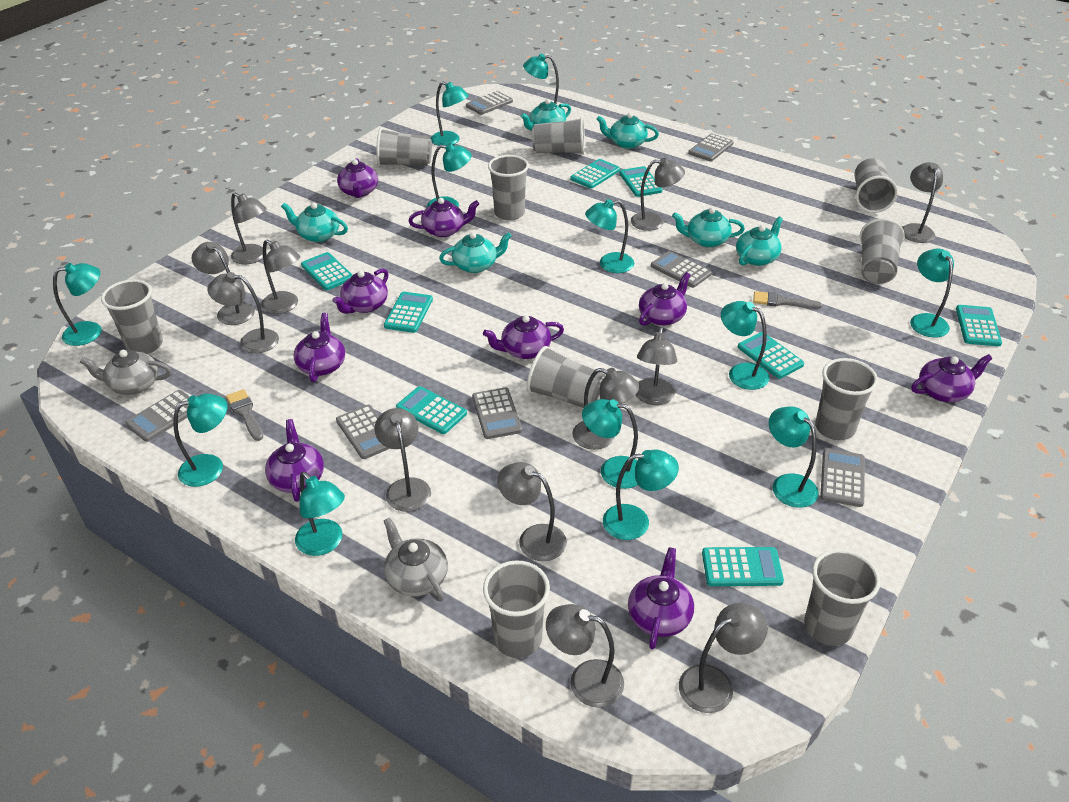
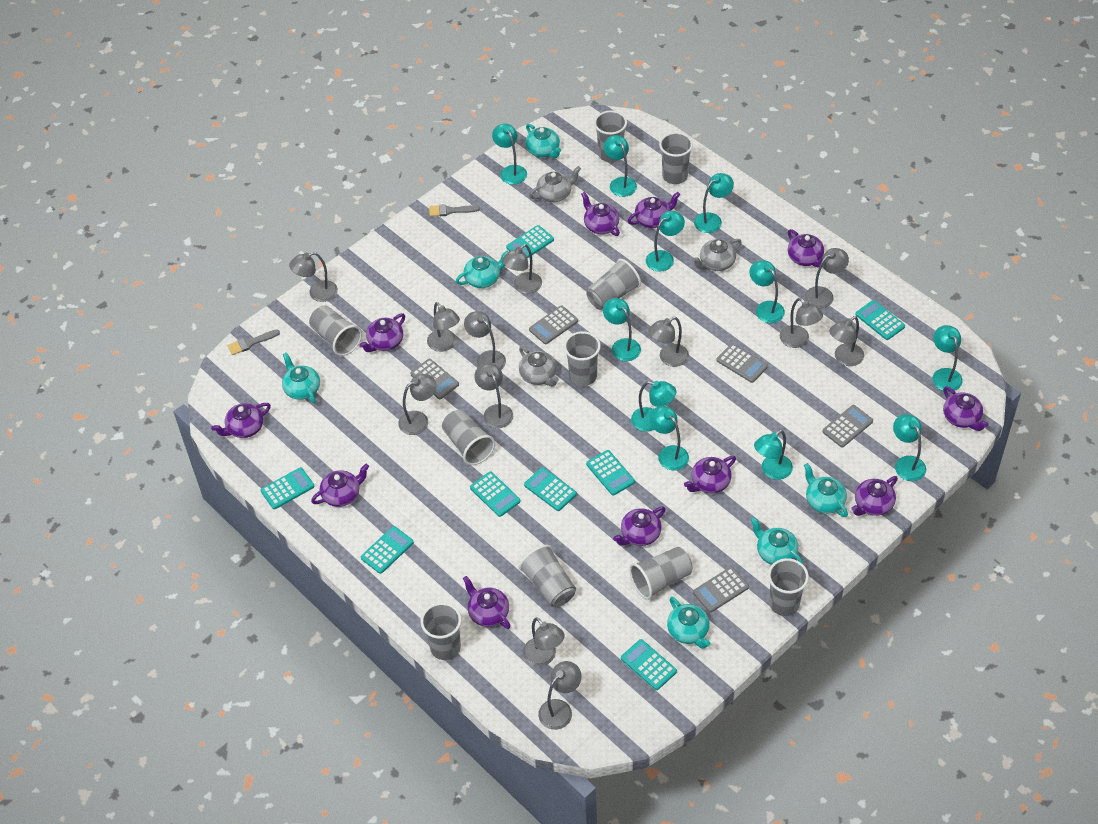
grey calculator: 7 -> 5
grey teapot: 2 -> 3
purple teapot: 9 -> 11
turquoise lamp: 12 -> 11

